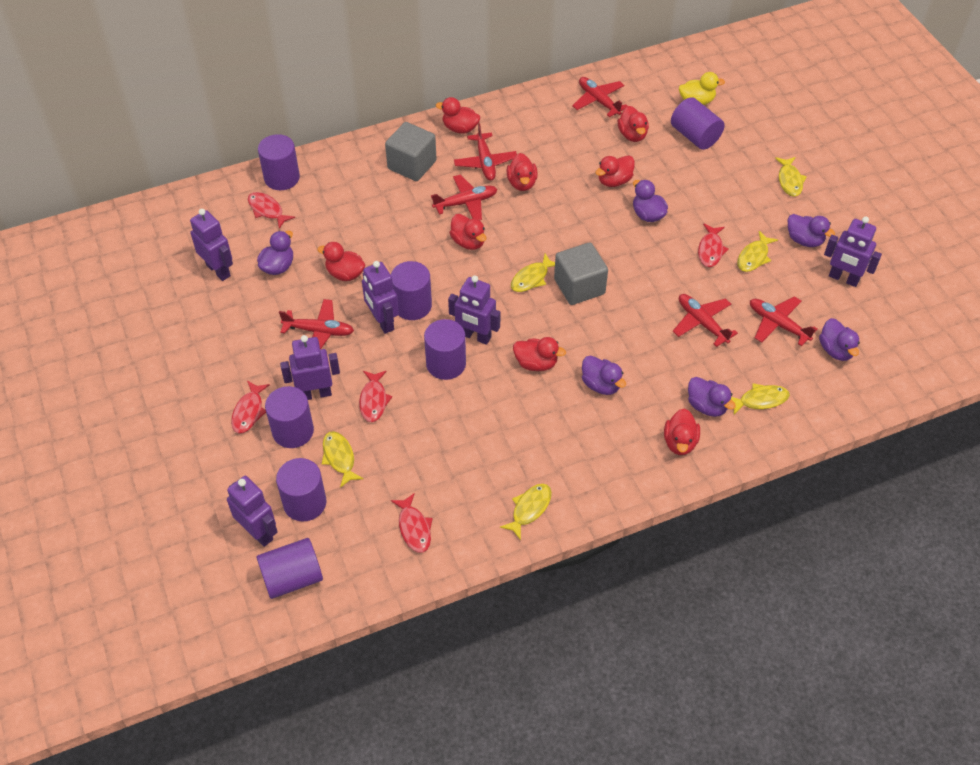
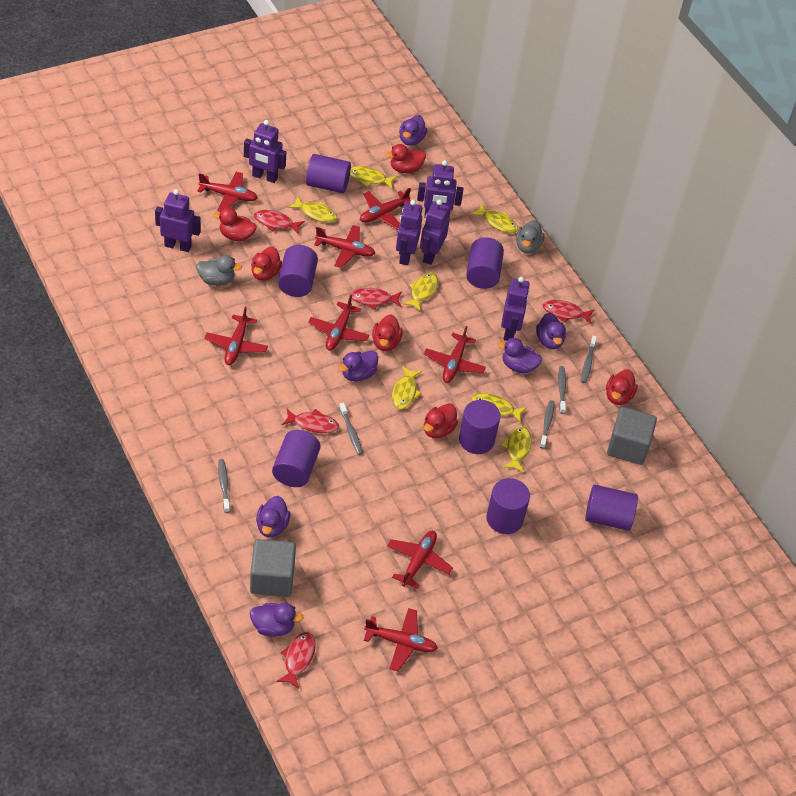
grey duck: 0 -> 2
grey toothbrush: 0 -> 5
red duck: 8 -> 6
red plane: 6 -> 8
yellow duck: 1 -> 0
yellow fish: 6 -> 7

